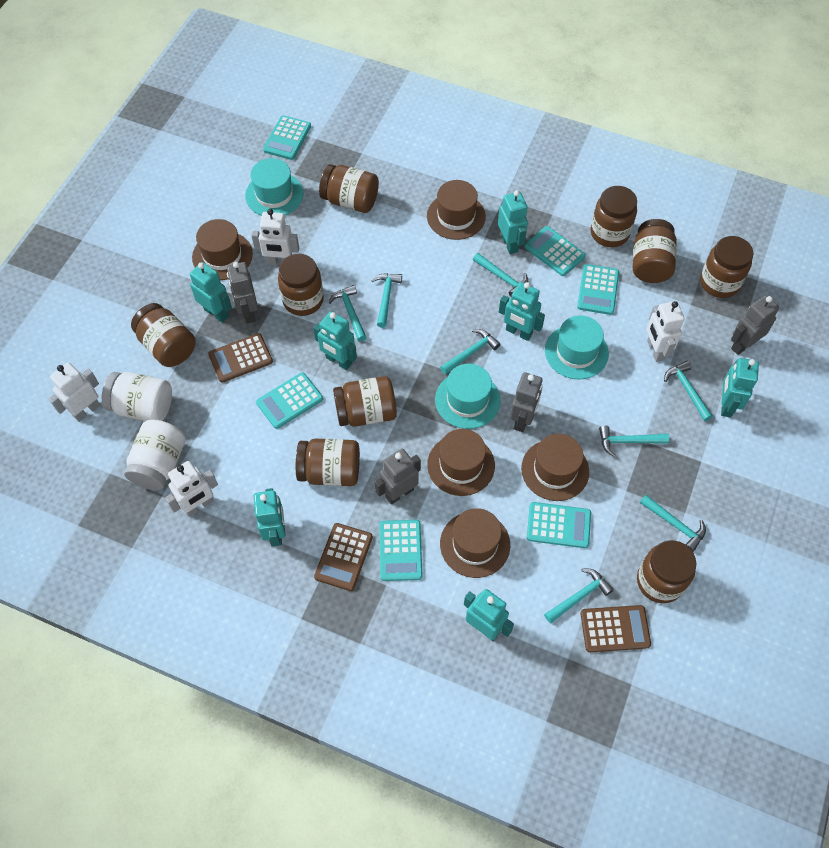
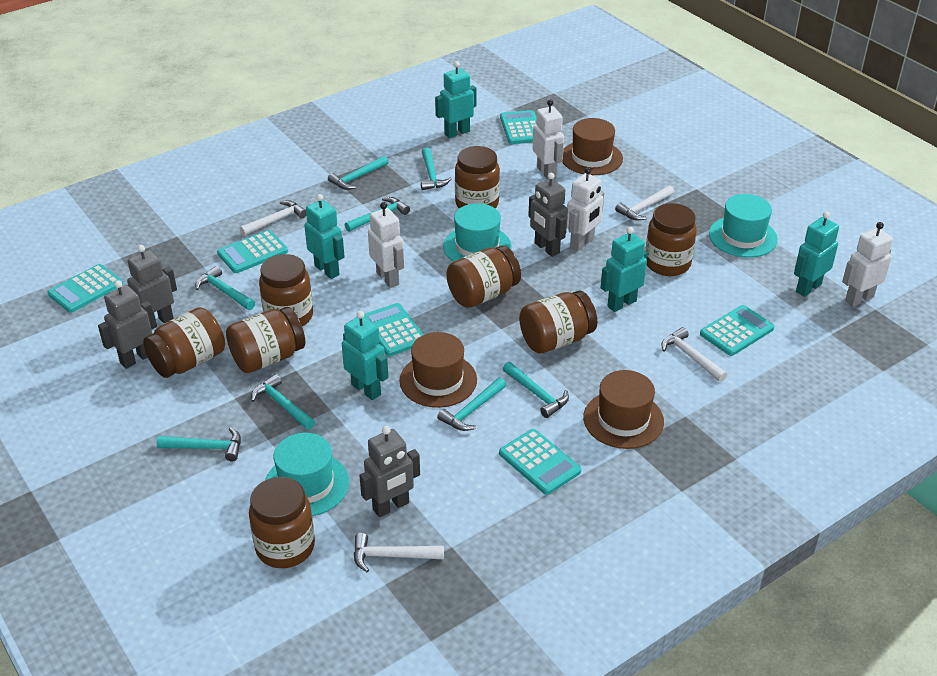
brown calculator: 3 -> 0
brown hat: 5 -> 3
brown jar: 9 -> 8
turquoise robot: 7 -> 5
white hammer: 0 -> 4
white jar: 2 -> 0

